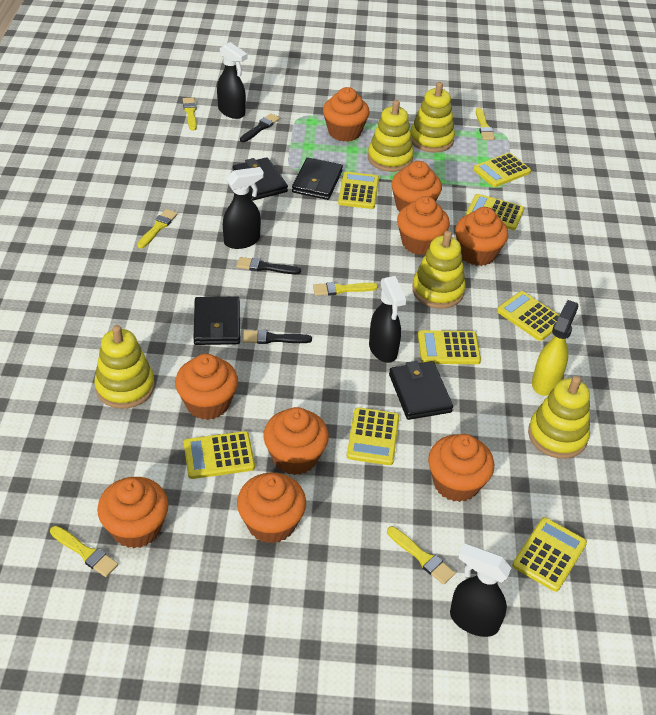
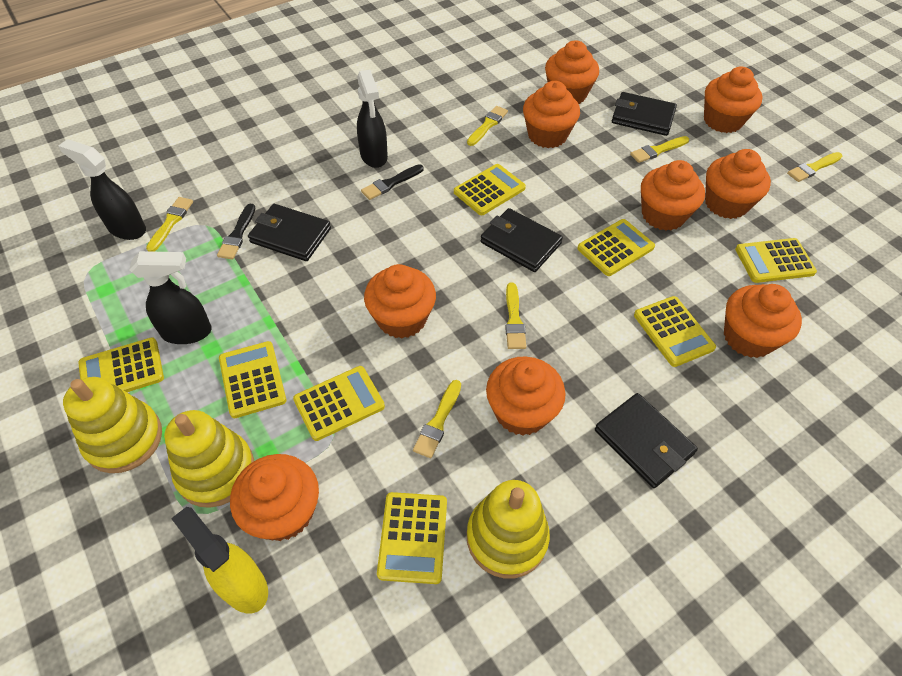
black brush: 3 -> 2
black spray bottle: 4 -> 3
yellow stacking toy: 5 -> 3

